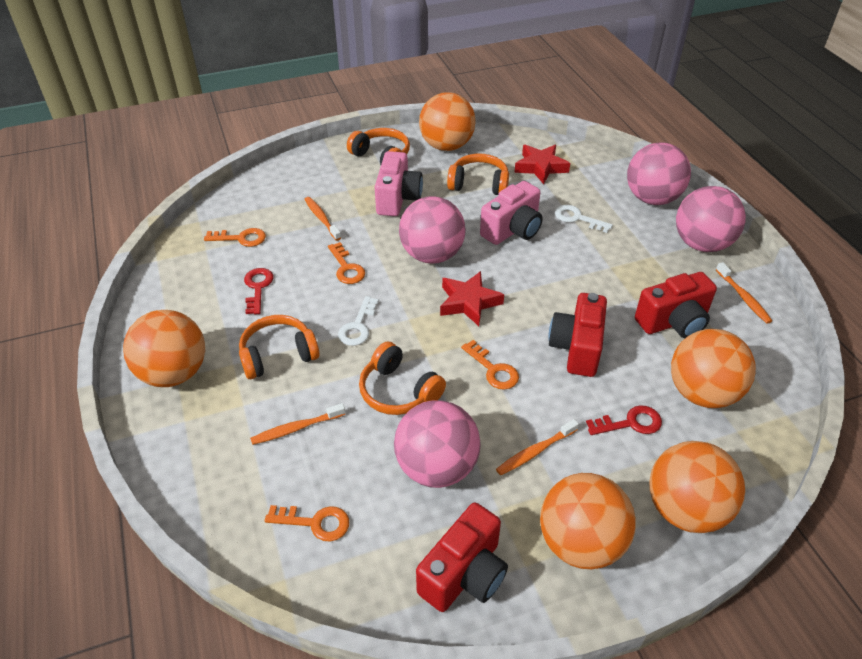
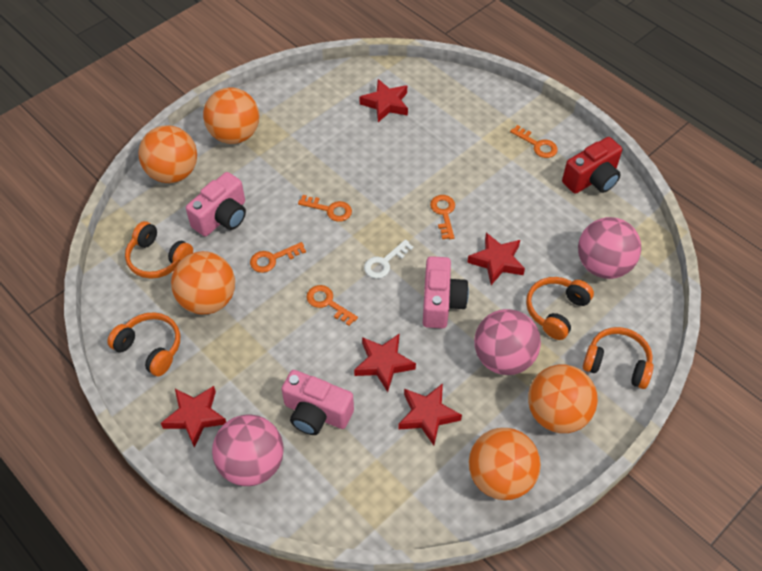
orange key: 4 -> 5
orange toothbrush: 4 -> 0
pink ball: 4 -> 3
pink camera: 2 -> 3
red camera: 3 -> 1
red key: 2 -> 0
red star: 2 -> 5
white key: 2 -> 1

